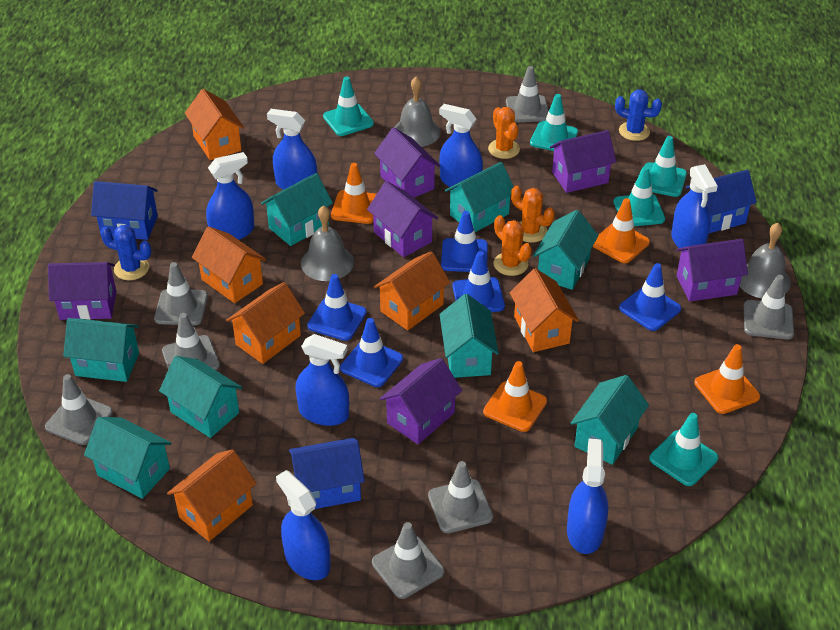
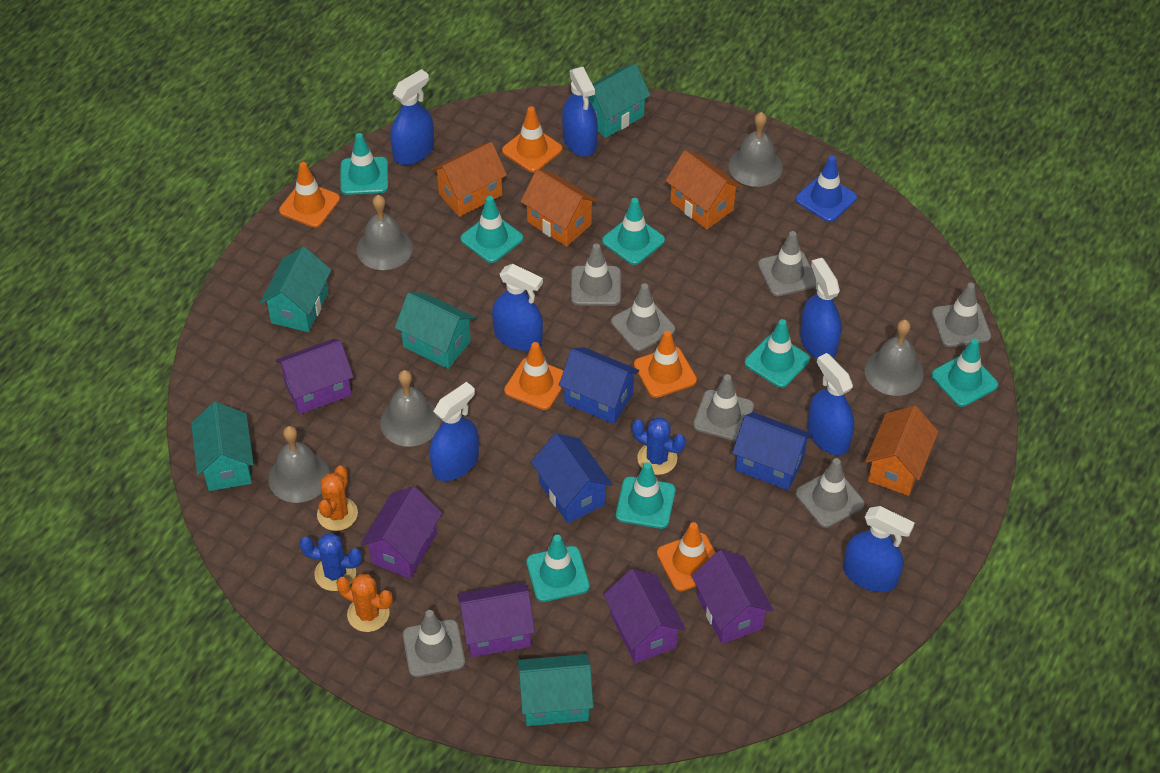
blue traffic cone: 5 -> 1
grey bell: 3 -> 5
orange cactus: 3 -> 2
orange house: 6 -> 4
orange traffic cone: 4 -> 5
purple house: 6 -> 5
turquoise house: 8 -> 5
turquoise traffic cone: 5 -> 7

